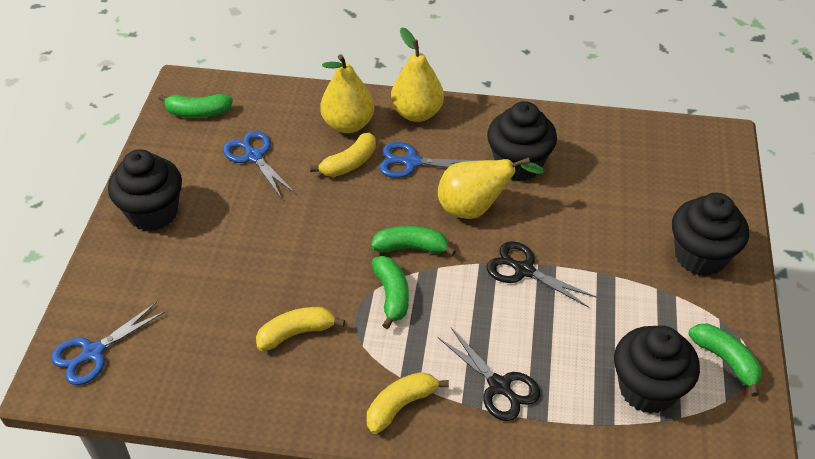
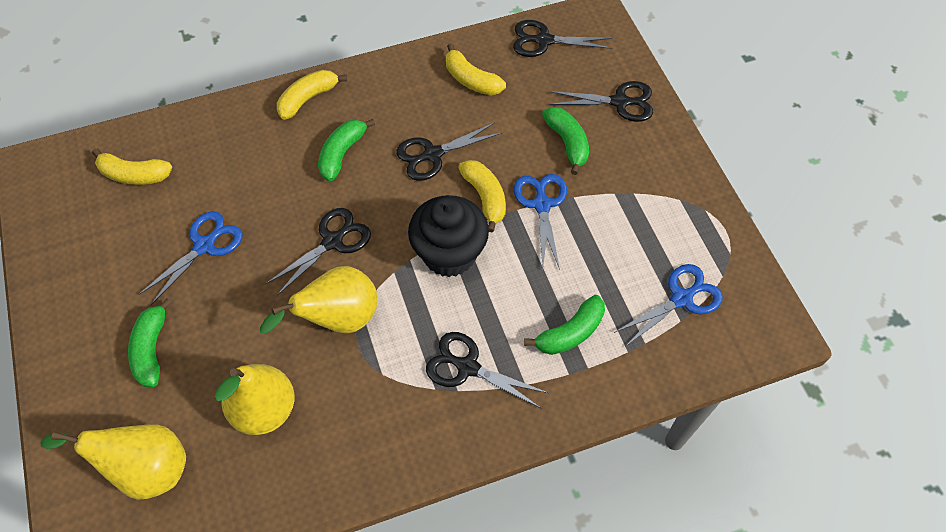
black cupcake: 4 -> 1
black scissors: 2 -> 5
yellow banana: 3 -> 4

